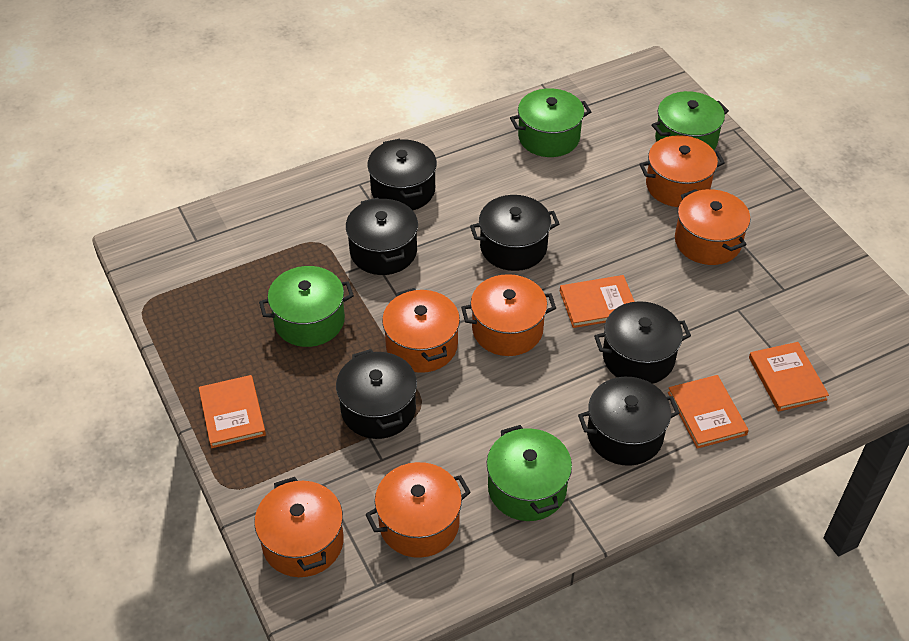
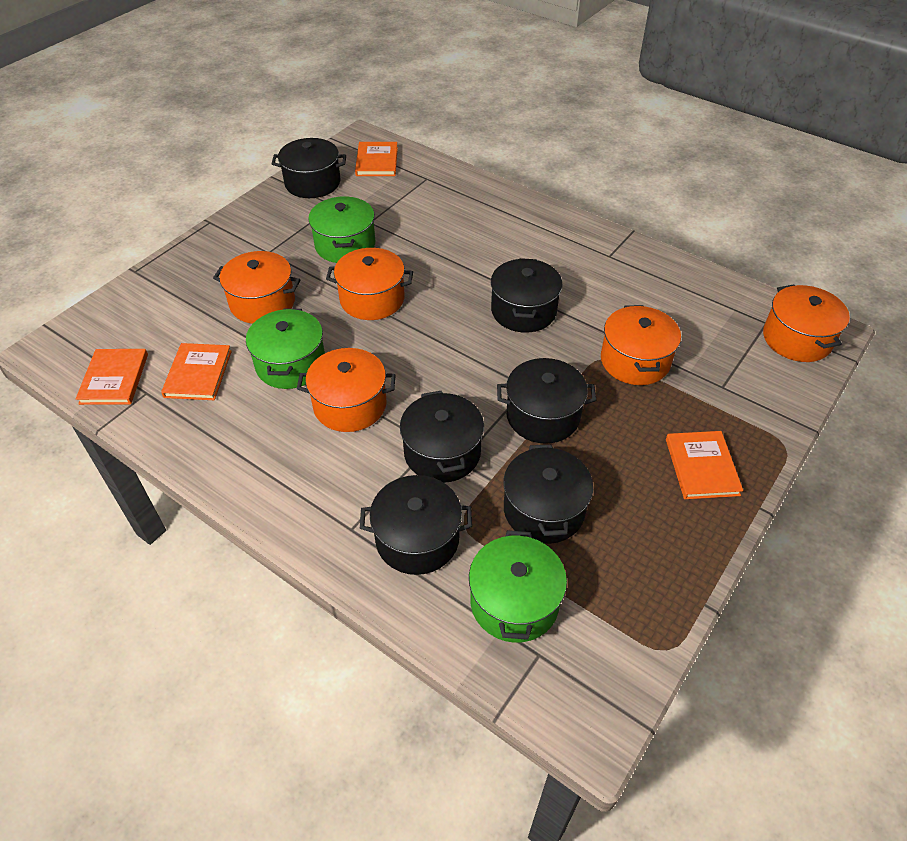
green pot: 4 -> 3
orange pot: 6 -> 5

